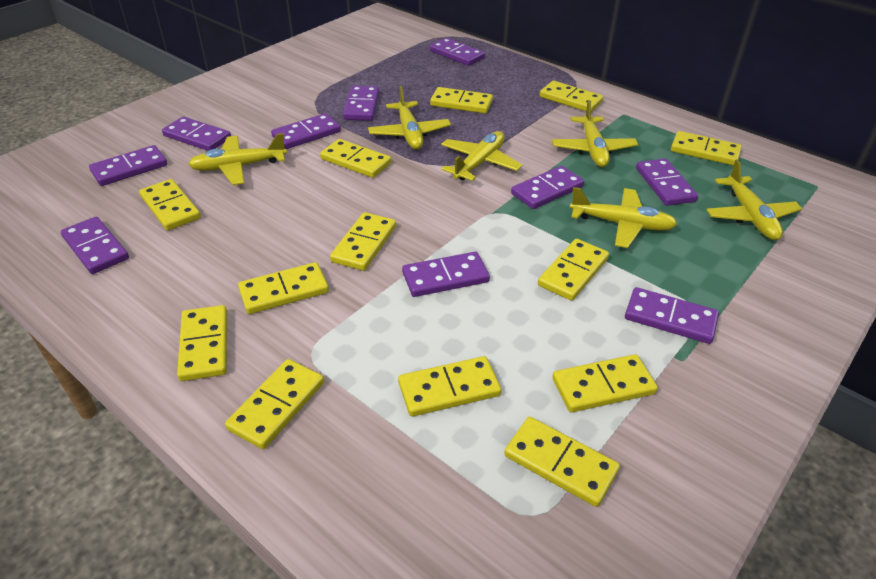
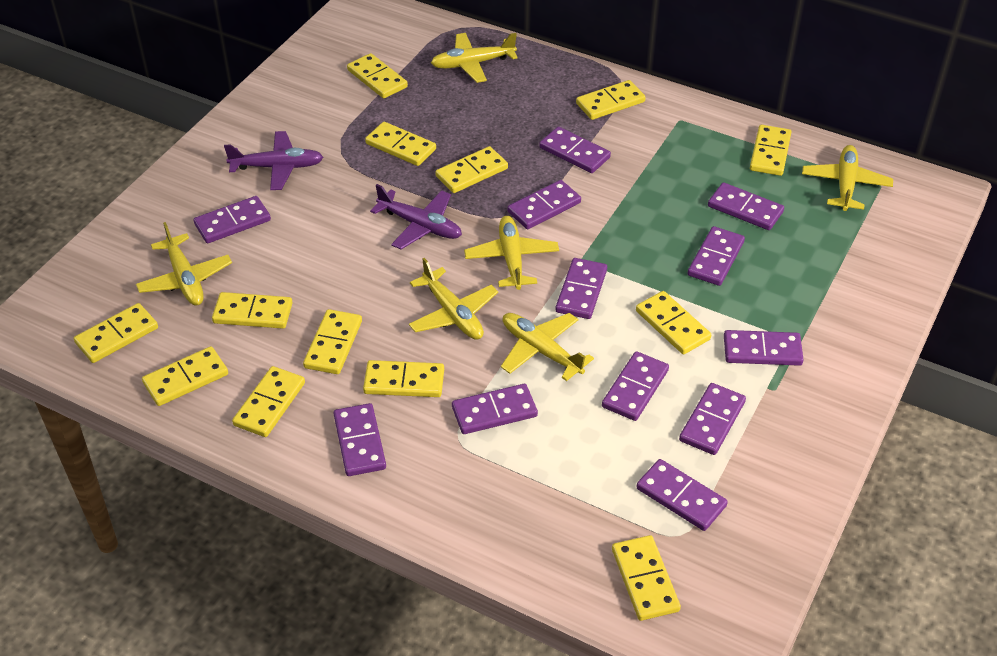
purple domino: 10 -> 12
purple plane: 0 -> 2

